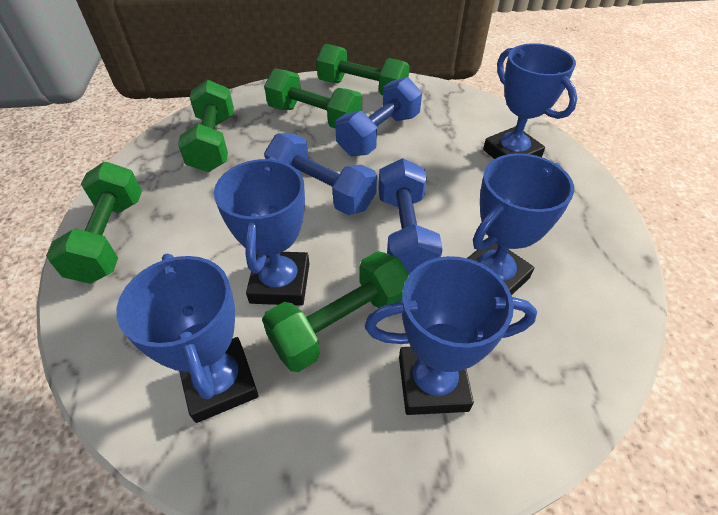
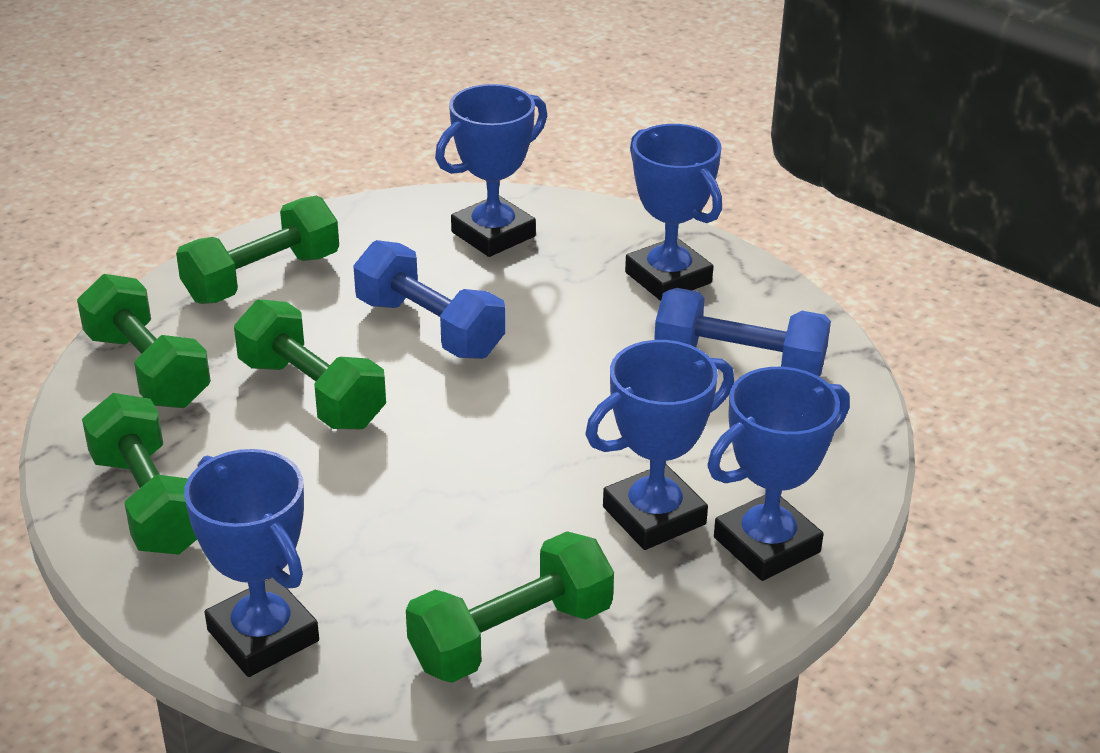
blue dumbbell: 3 -> 2

